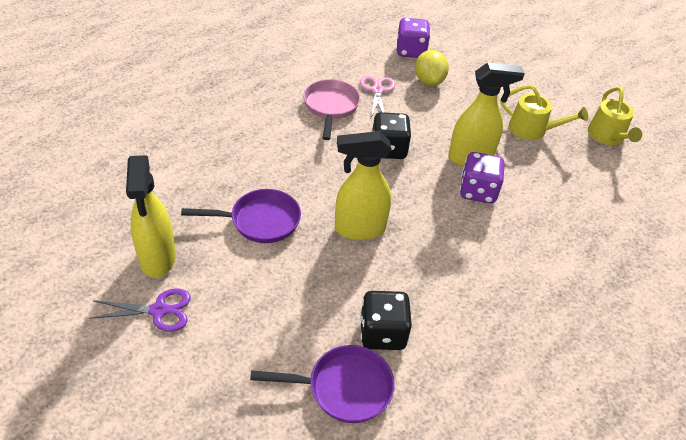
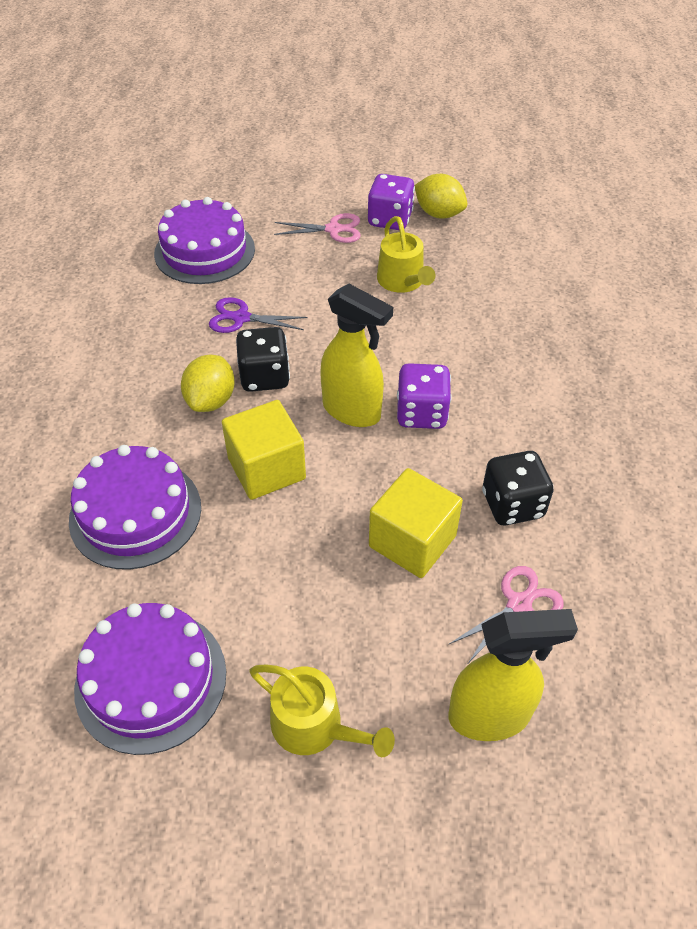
pink pan: 1 -> 0
pink scissors: 1 -> 2
purple cake: 0 -> 3
purple pan: 2 -> 0
yellow cube: 0 -> 2
yellow lemon: 1 -> 2
yellow spray bottle: 3 -> 2

